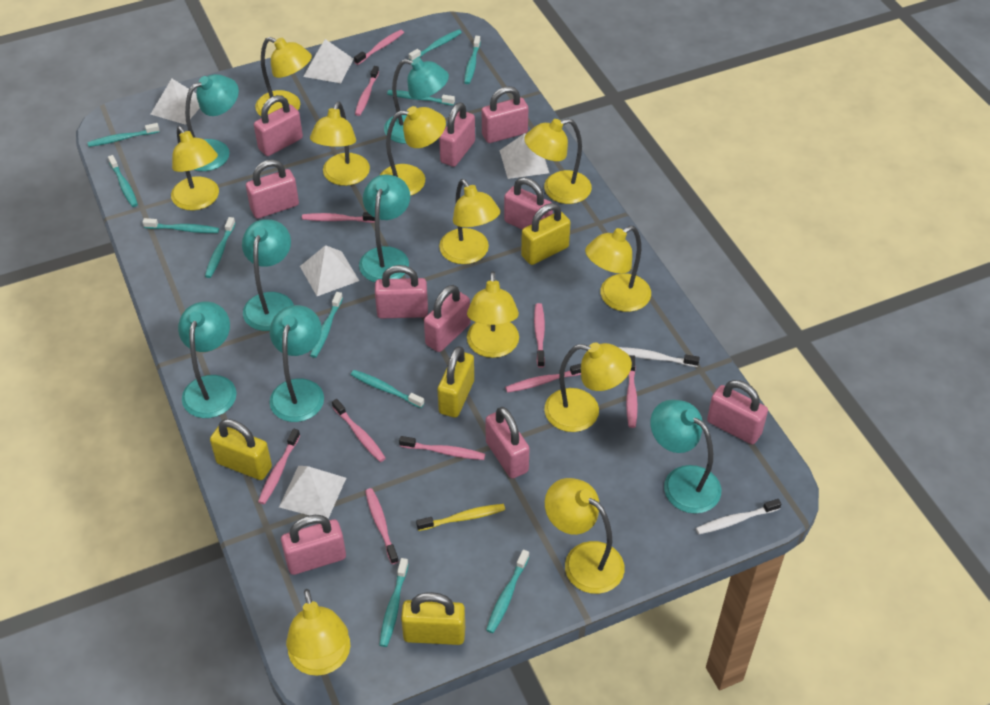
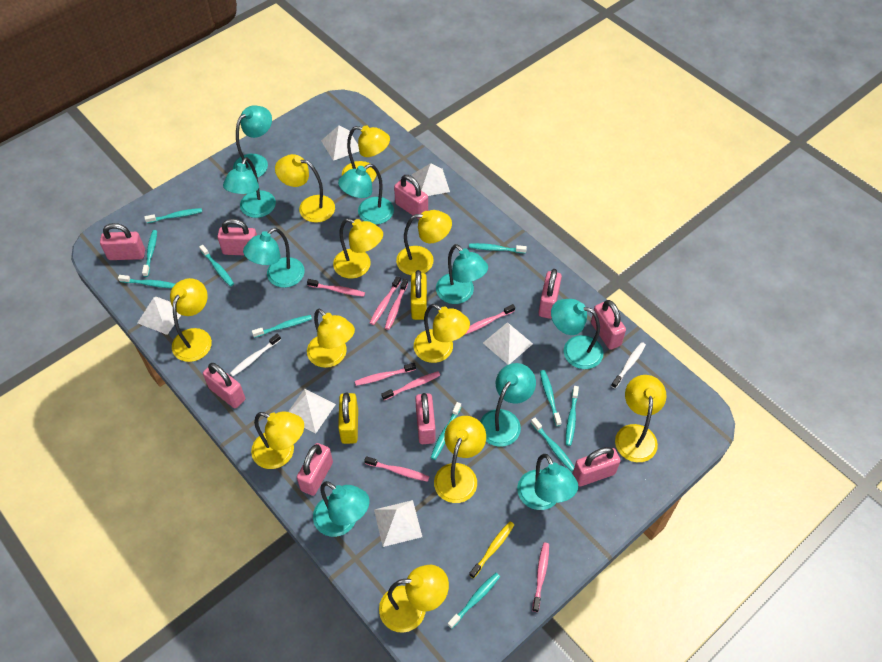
pink padlock: 10 -> 9
pink toothbrush: 10 -> 8
turquoise lamp: 7 -> 9
white pyramid: 5 -> 6
yellow padlock: 4 -> 2

